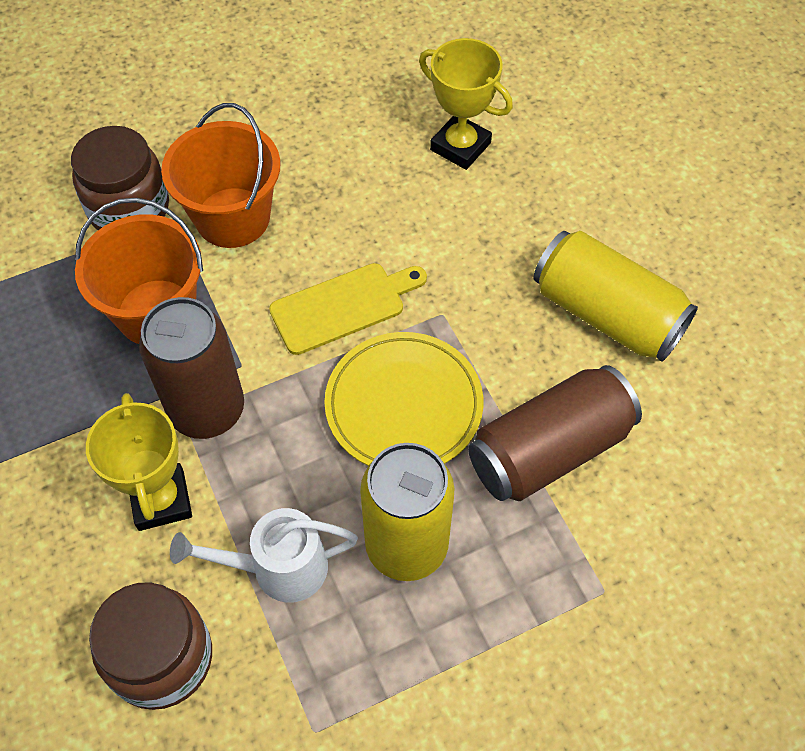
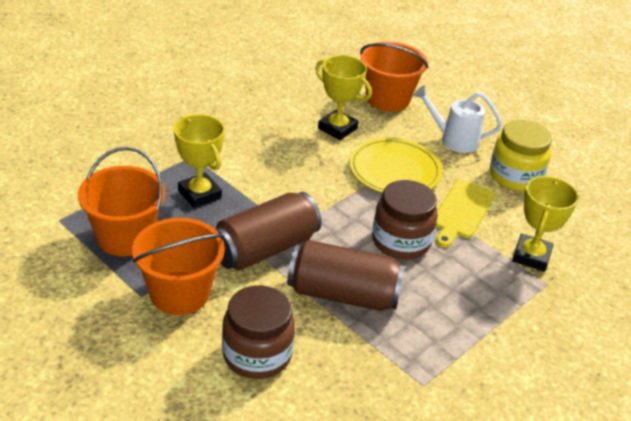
orange bucket: 2 -> 3
yellow can: 2 -> 0
yellow jar: 0 -> 1
yellow trophy: 2 -> 3

